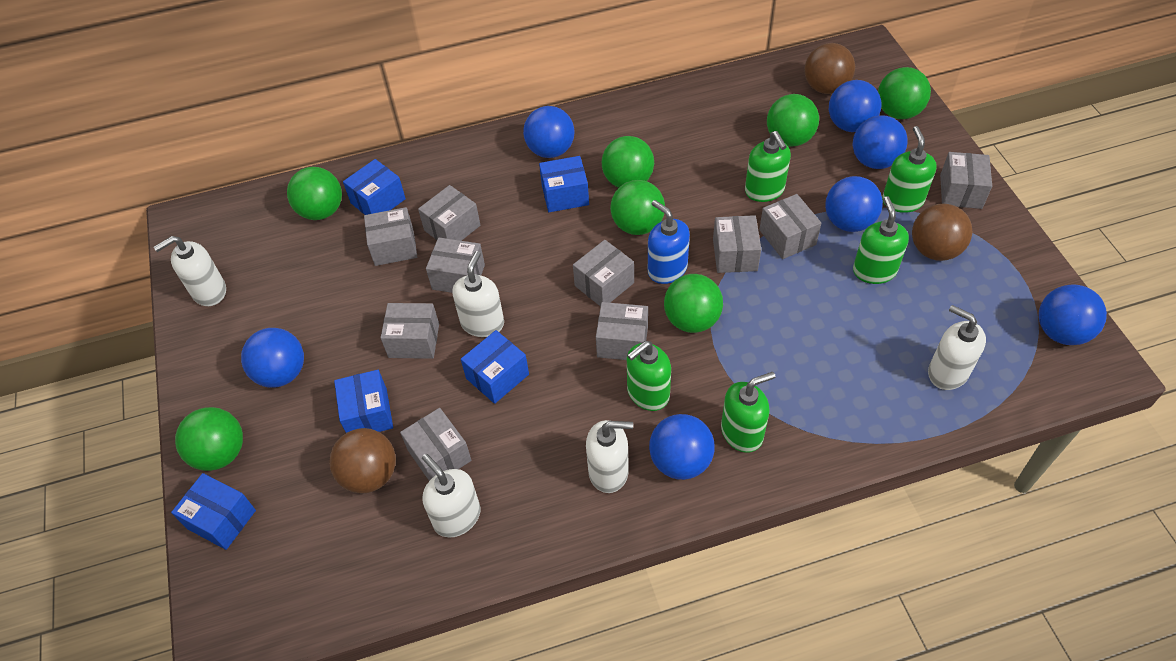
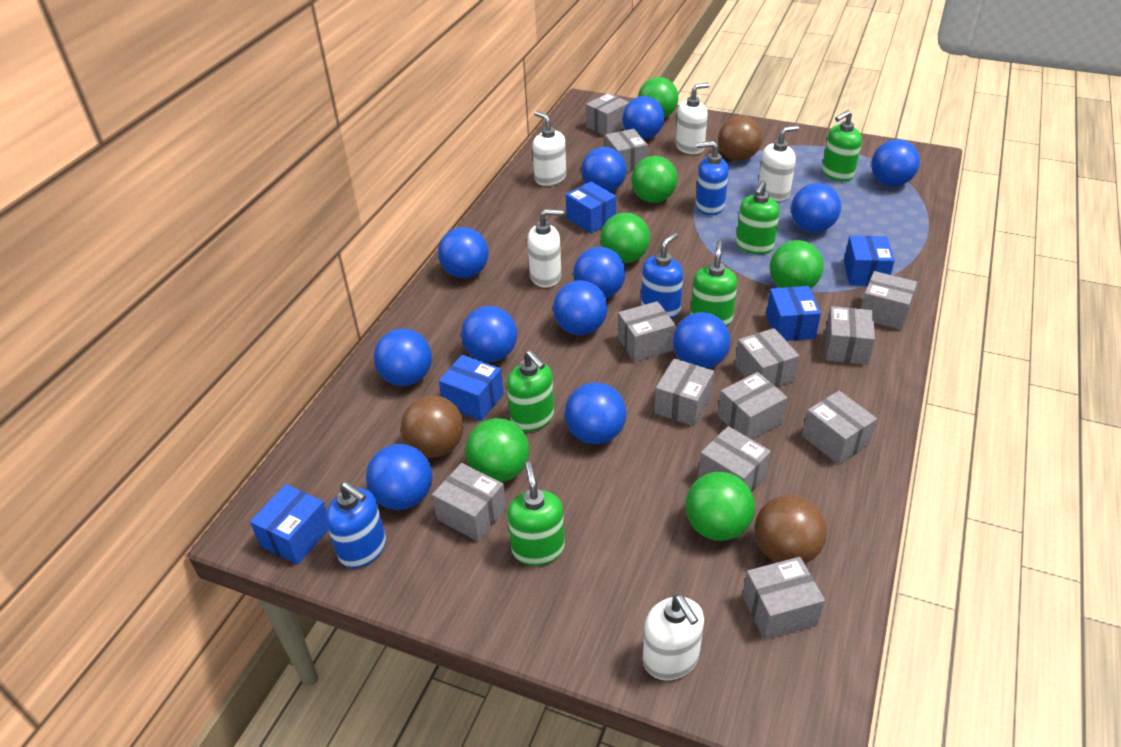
blue ball: 7 -> 12
blue soap dispenser: 1 -> 3
green ball: 7 -> 6
grey box: 10 -> 12

